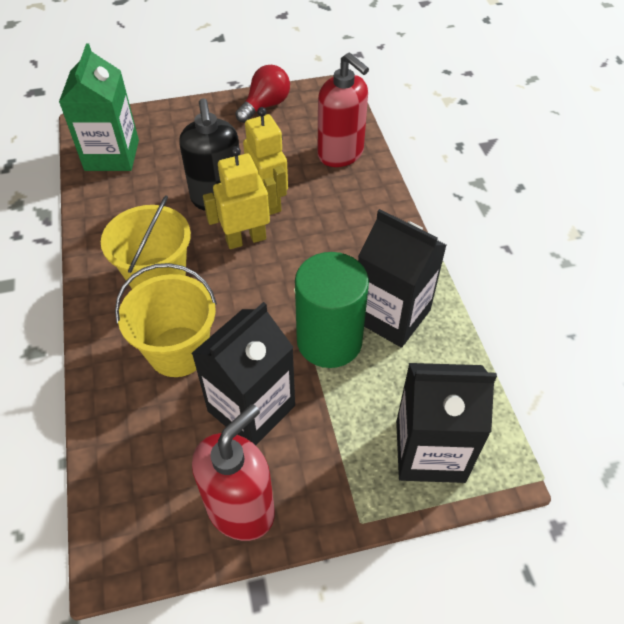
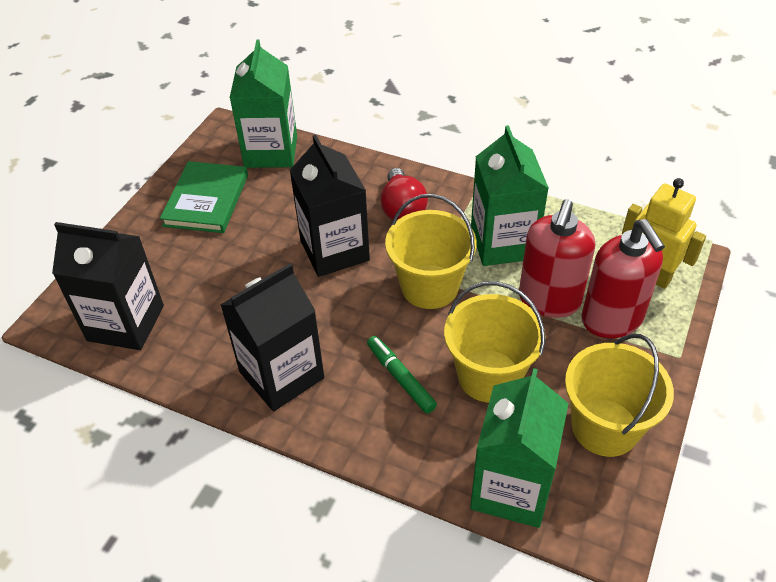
black soap dispenser: 1 -> 0
green book: 0 -> 1
green carton: 1 -> 3
green cylinder: 1 -> 0
green marker: 0 -> 1
yellow bucket: 2 -> 3
yellow robot: 2 -> 1

